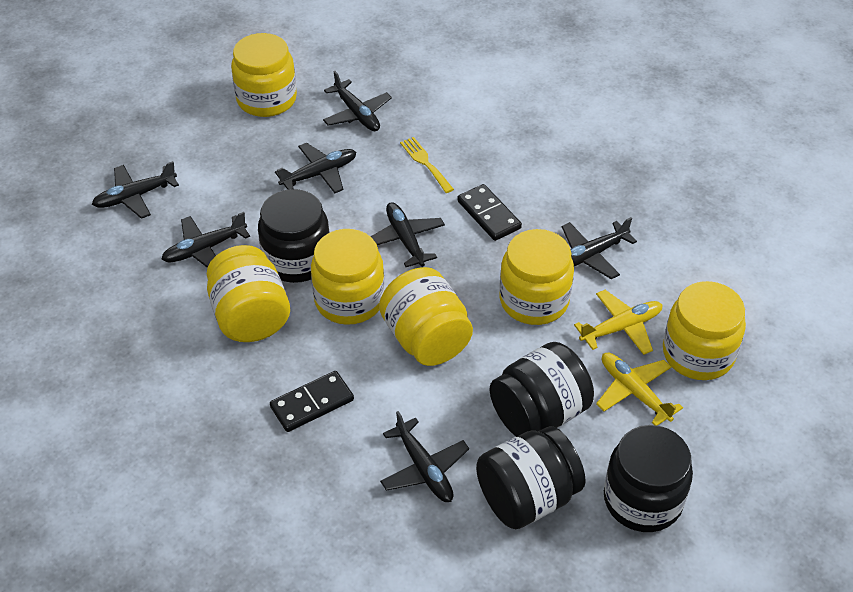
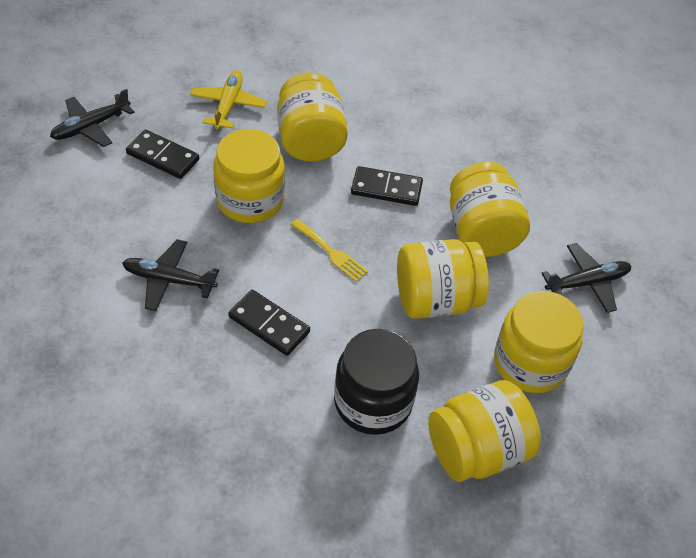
black domino: 2 -> 3
black jar: 4 -> 1
black plane: 7 -> 3
yellow plane: 2 -> 1

